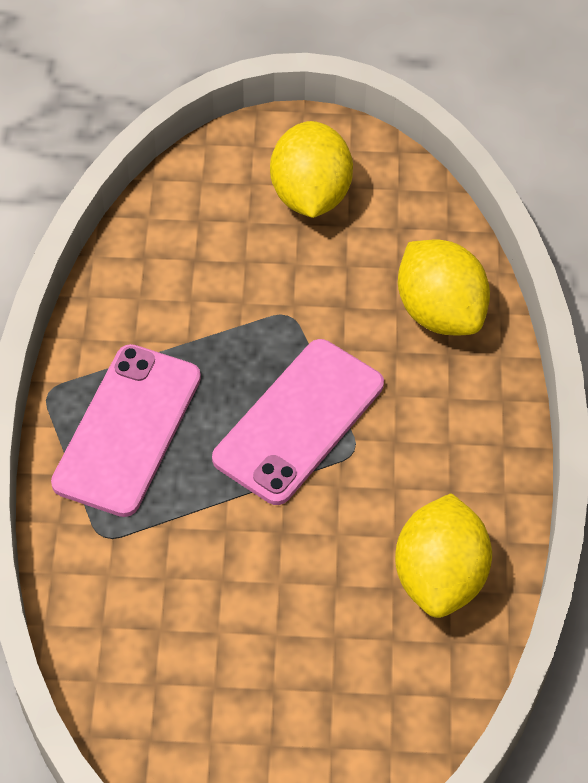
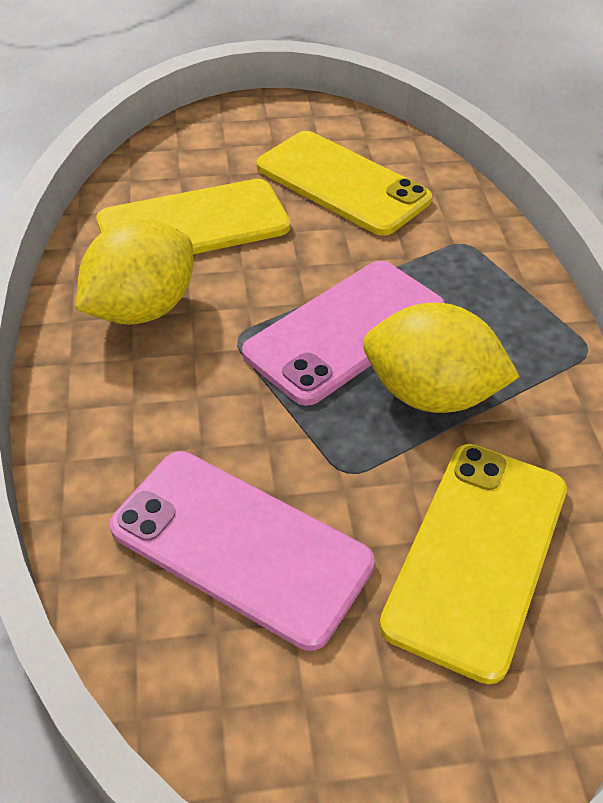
yellow lemon: 3 -> 2
yellow phone: 0 -> 3

